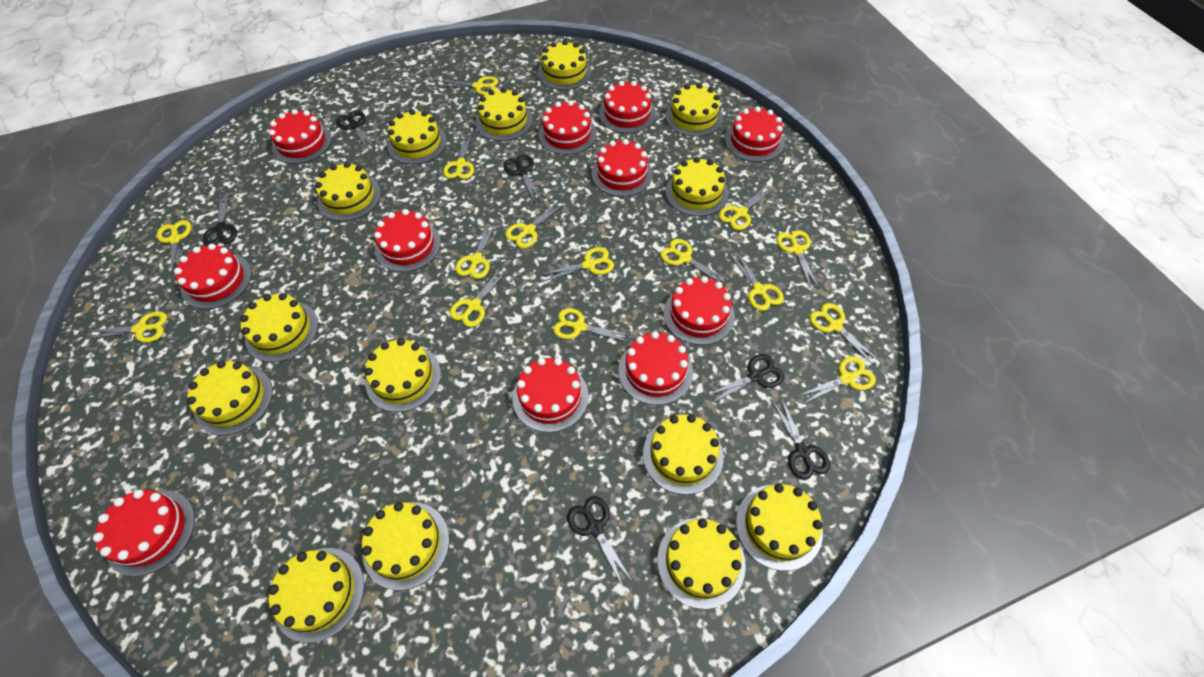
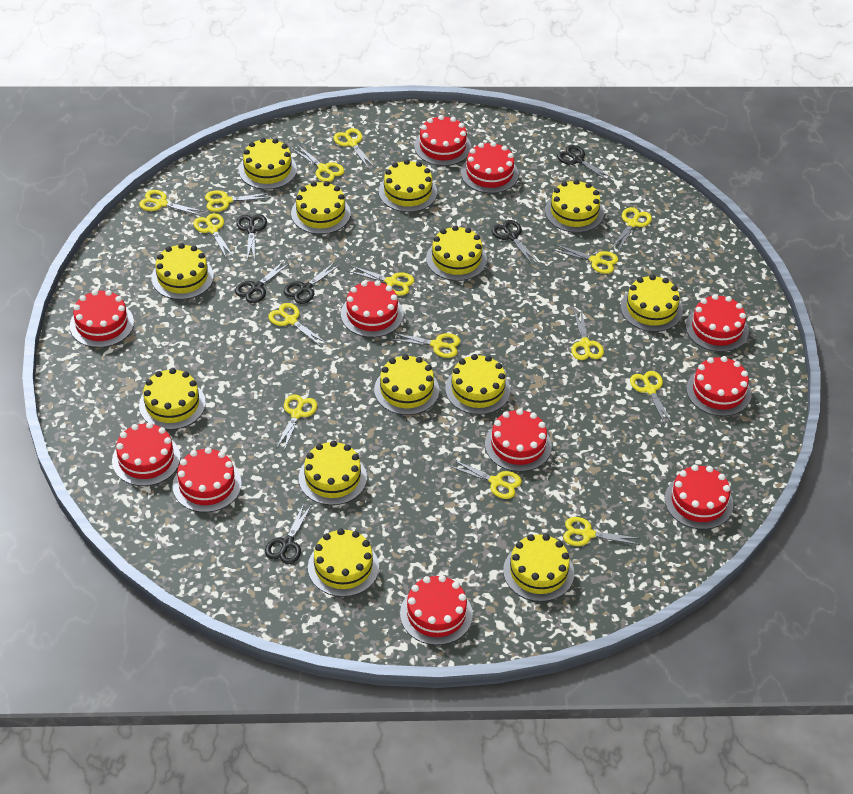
yellow cake: 14 -> 13

